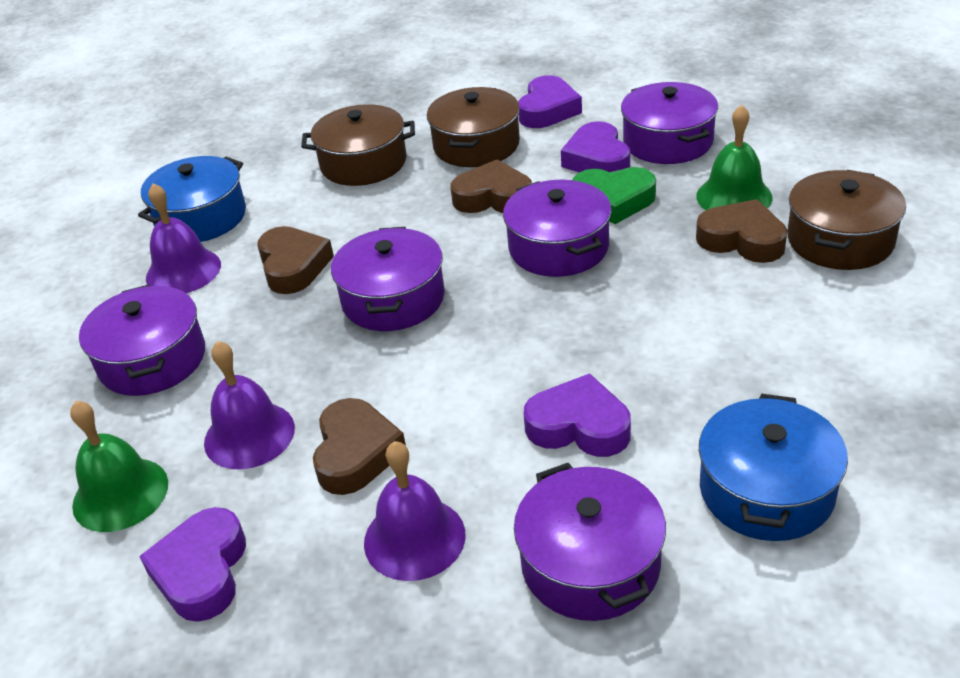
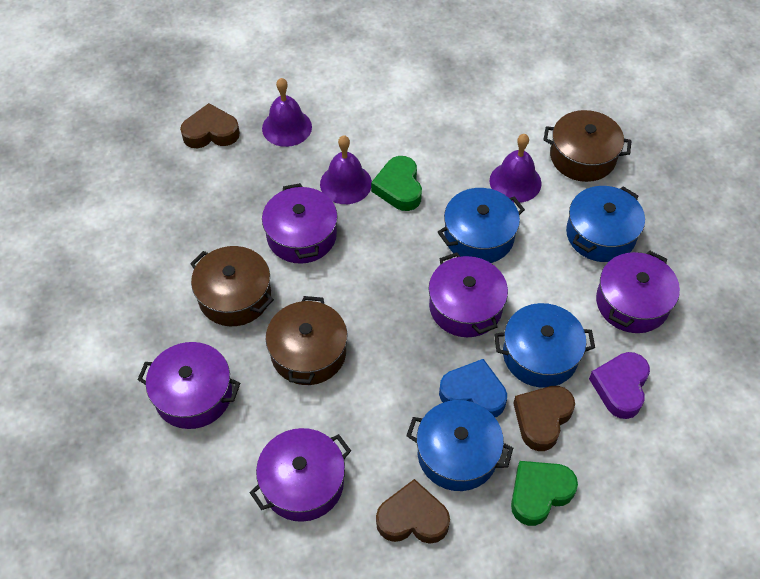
blue heart: 0 -> 1
blue pot: 2 -> 4
brown heart: 4 -> 3
green bell: 2 -> 0
green heart: 1 -> 2
purple heart: 4 -> 1

